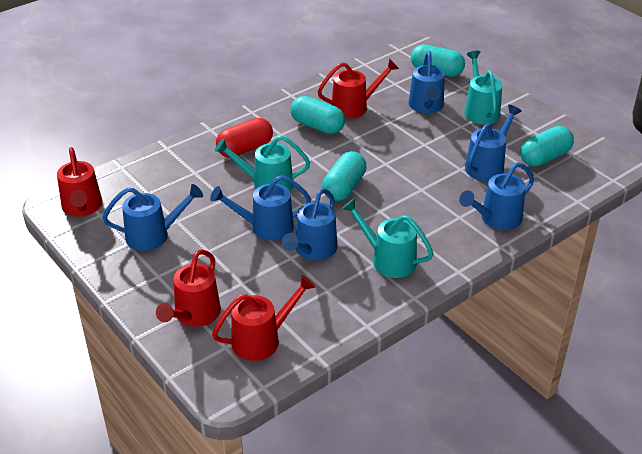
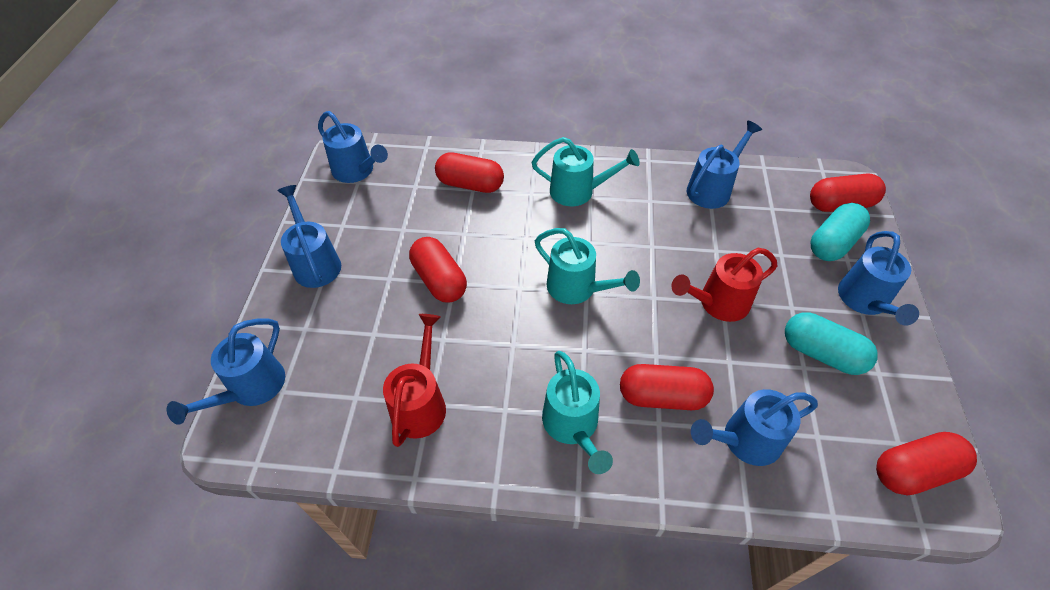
red capsule: 1 -> 5
red watering can: 4 -> 2
turquoise capsule: 4 -> 2

